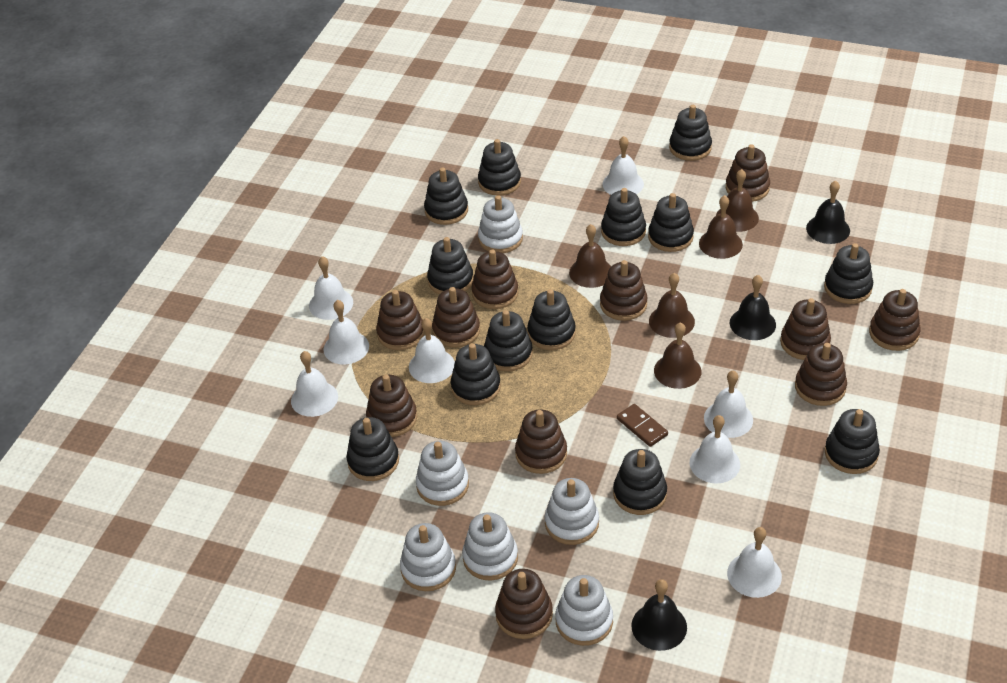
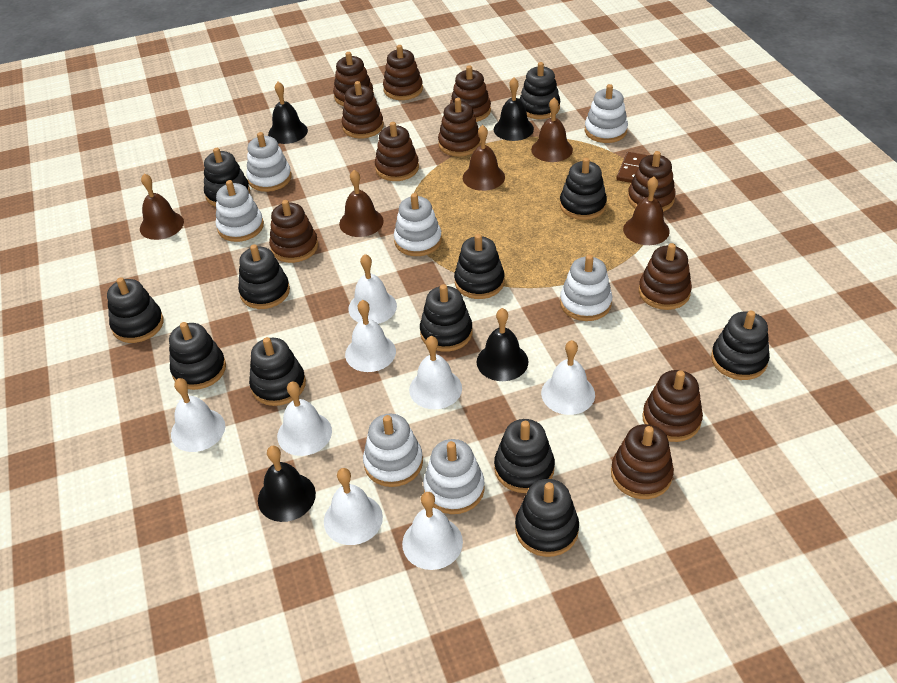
black bell: 3 -> 4
black stacking toy: 13 -> 12
white stacking toy: 6 -> 7

